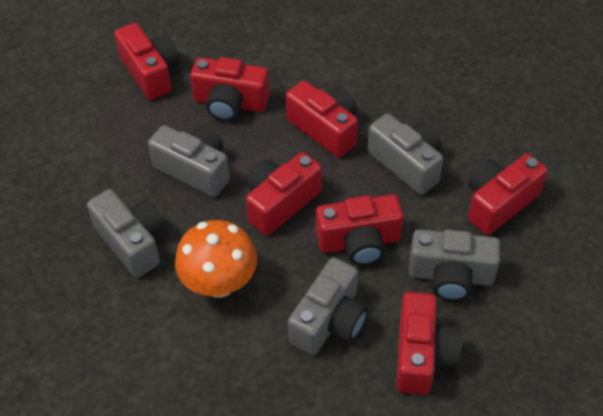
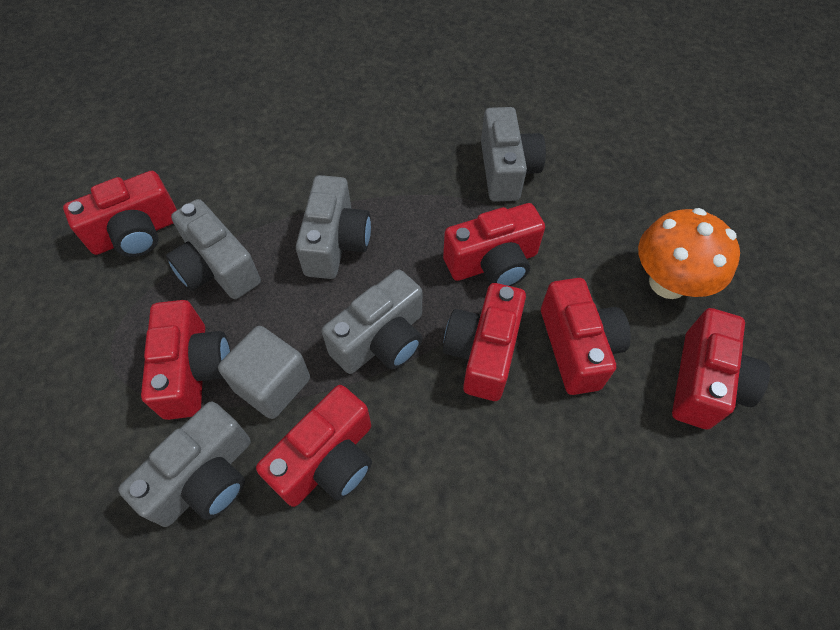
grey cube: 0 -> 1

